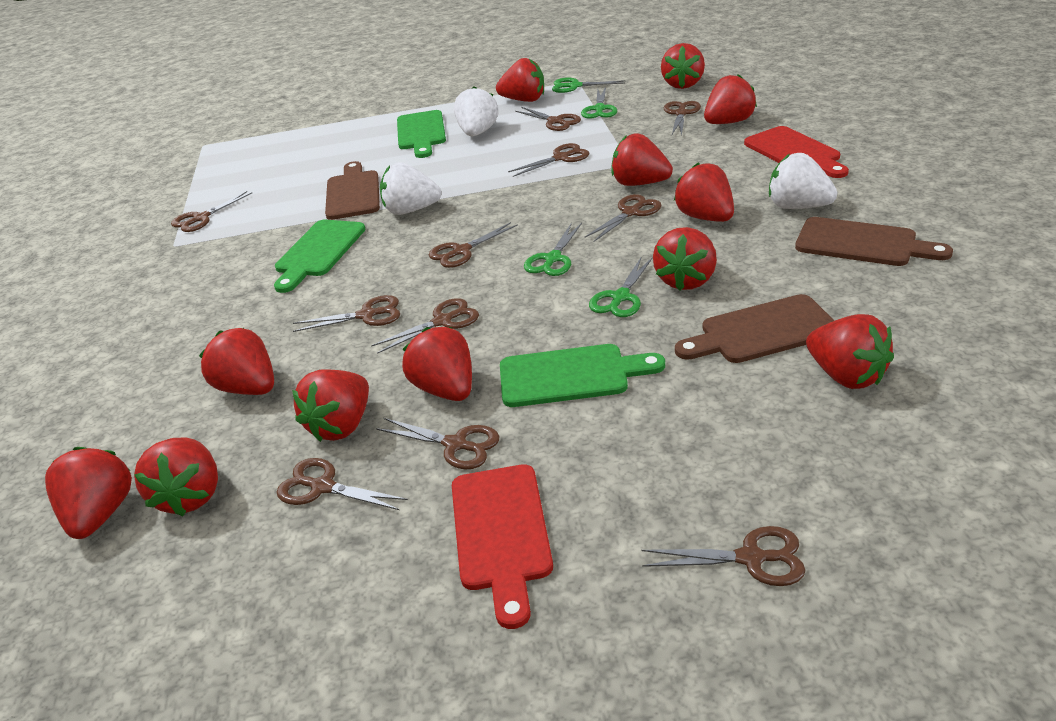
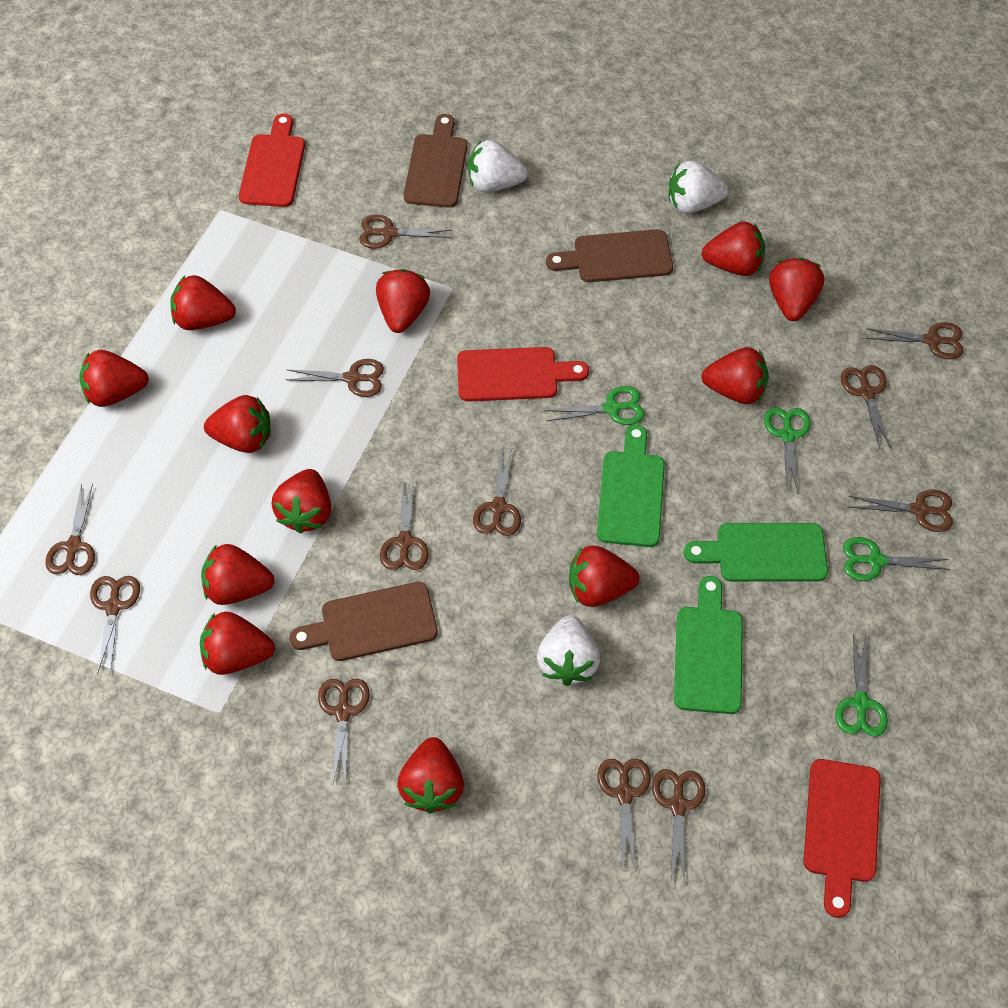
brown scissors: 11 -> 12
red cutting board: 2 -> 3

